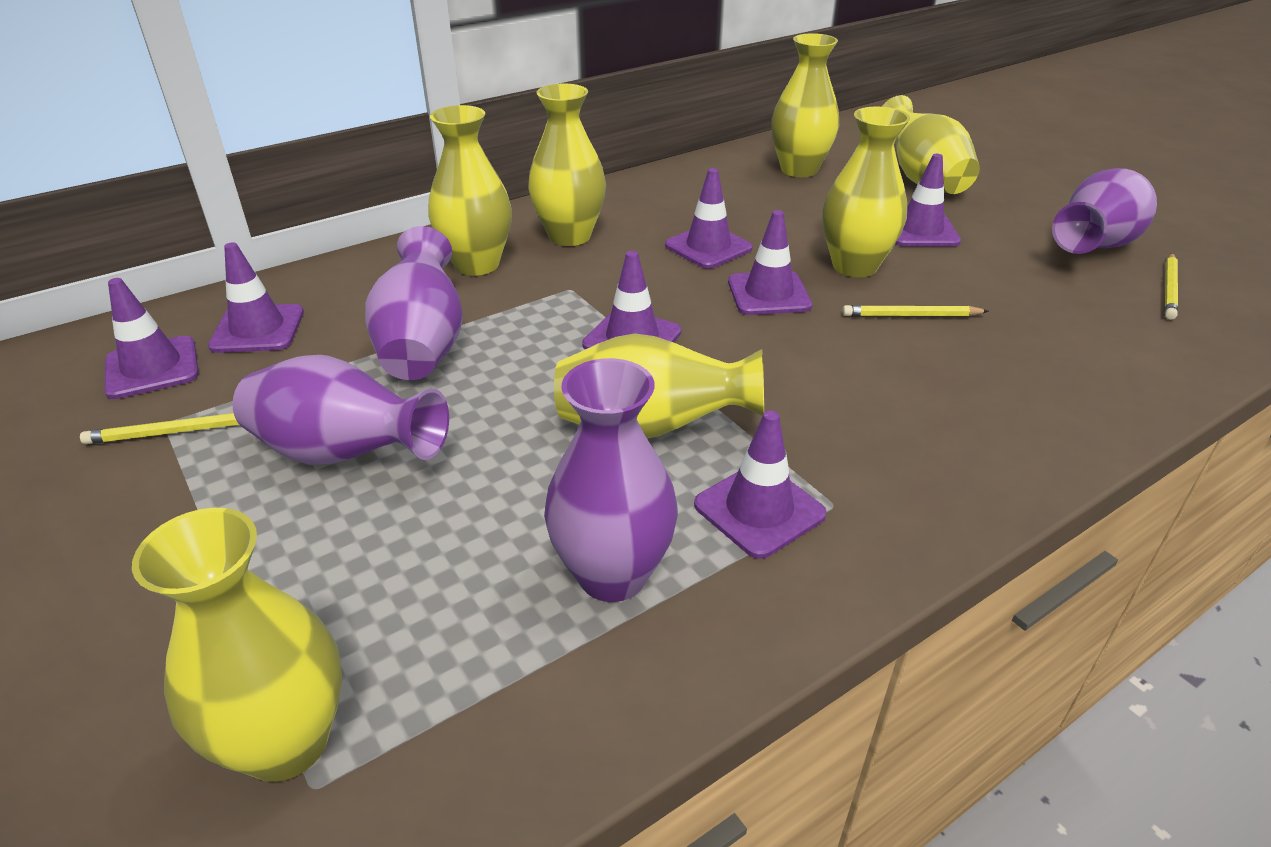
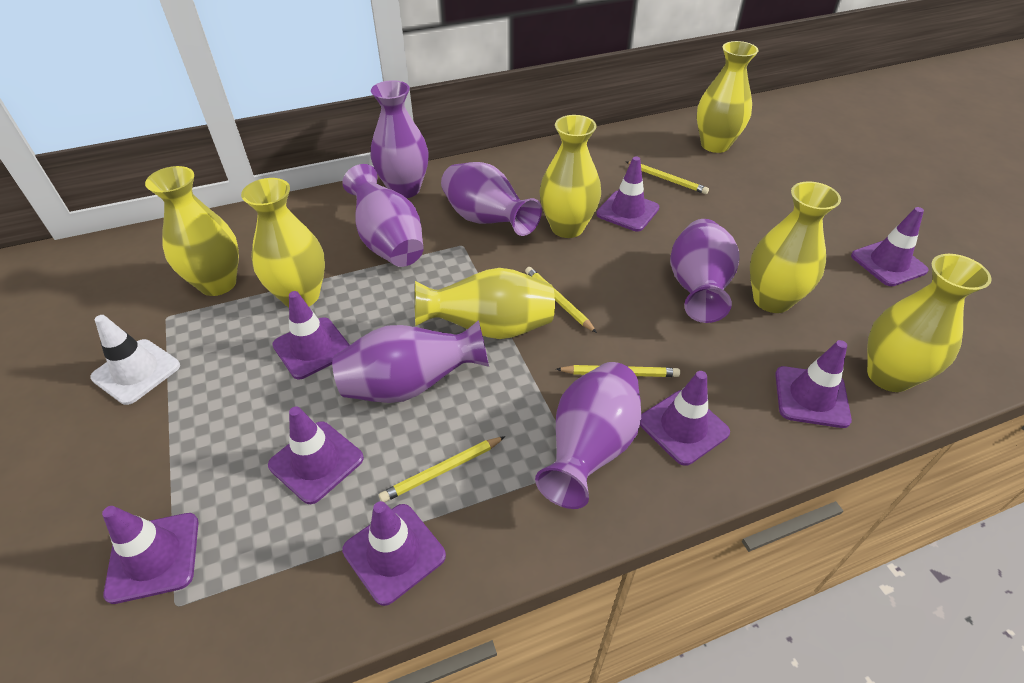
purple traffic cone: 7 -> 8
purple vase: 4 -> 6
white traffic cone: 0 -> 1
yellow pencil: 3 -> 4

